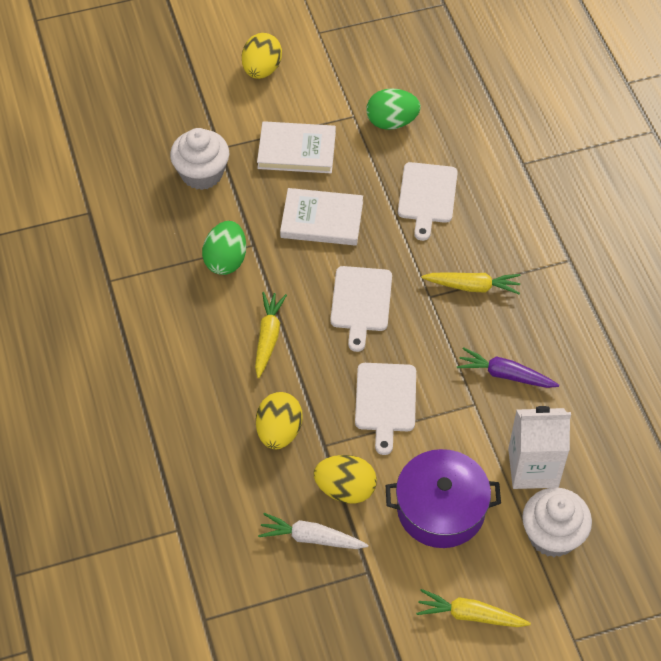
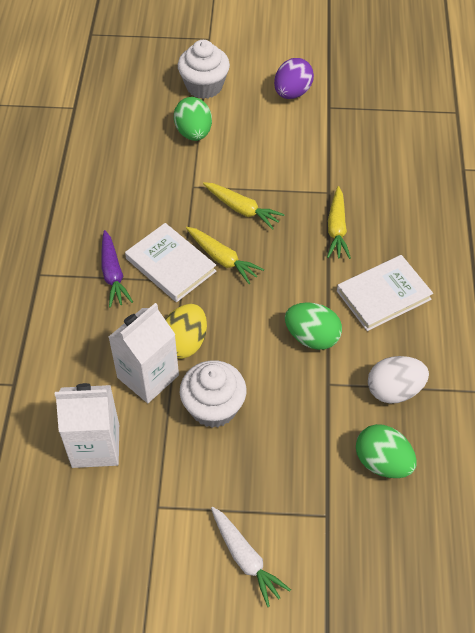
green egg: 2 -> 3
purple egg: 0 -> 1
purple pot: 1 -> 0
white carton: 1 -> 2
white cutting board: 3 -> 0
white egg: 0 -> 1
yellow egg: 3 -> 1

